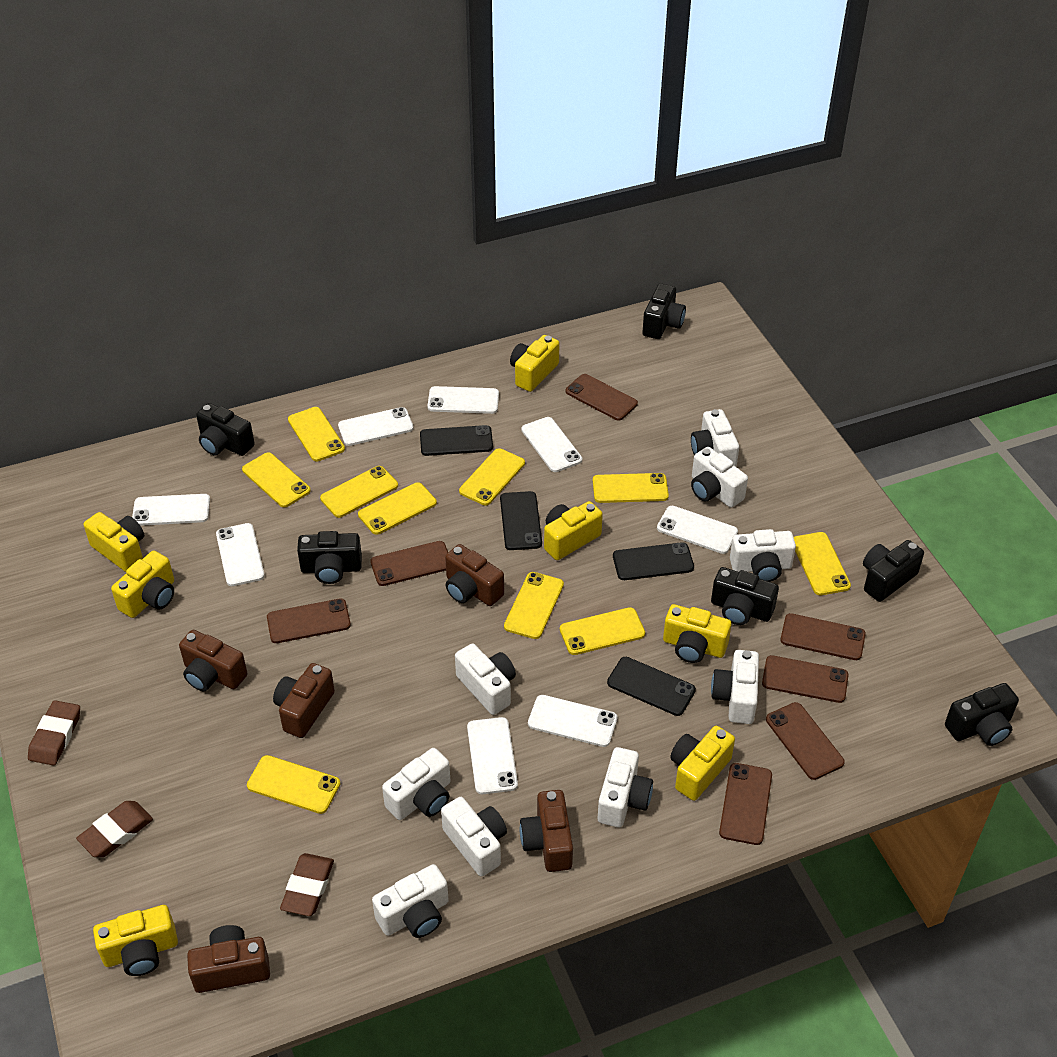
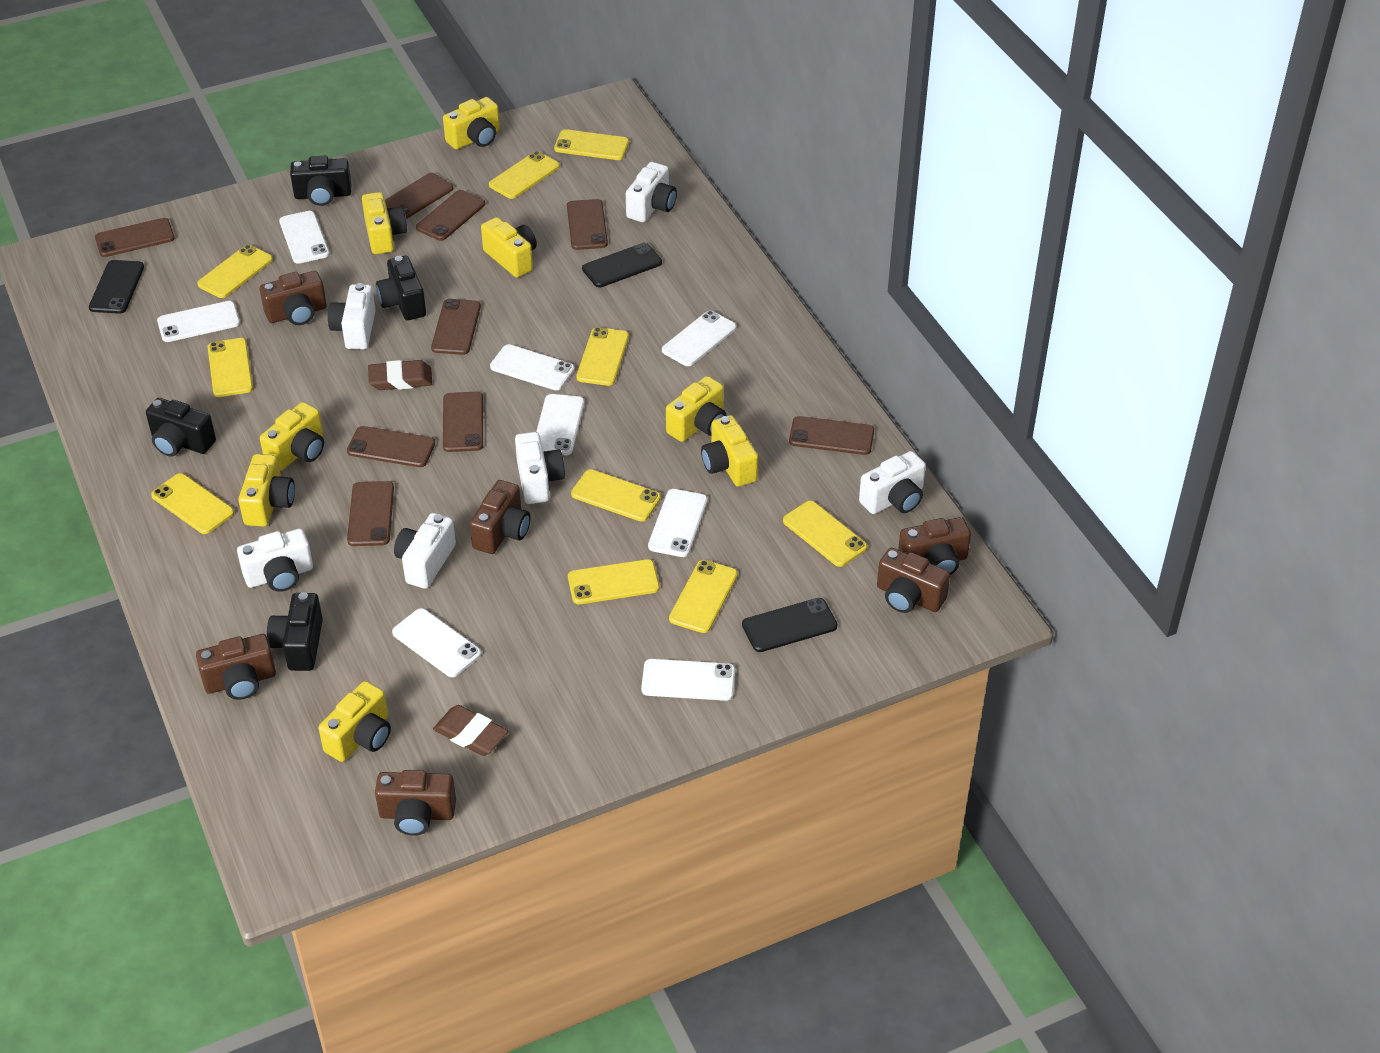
black camera: 6 -> 4
black phone: 4 -> 3
brown camera: 5 -> 6
brown eraser: 3 -> 2
brown phone: 7 -> 9
white camera: 9 -> 6
yellow camera: 7 -> 8

